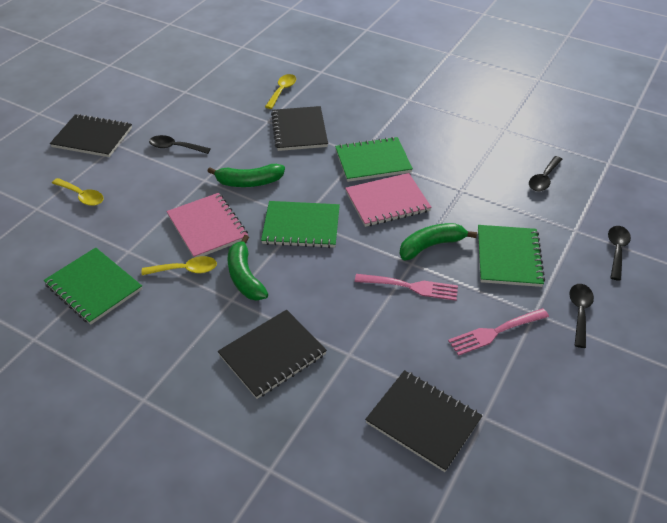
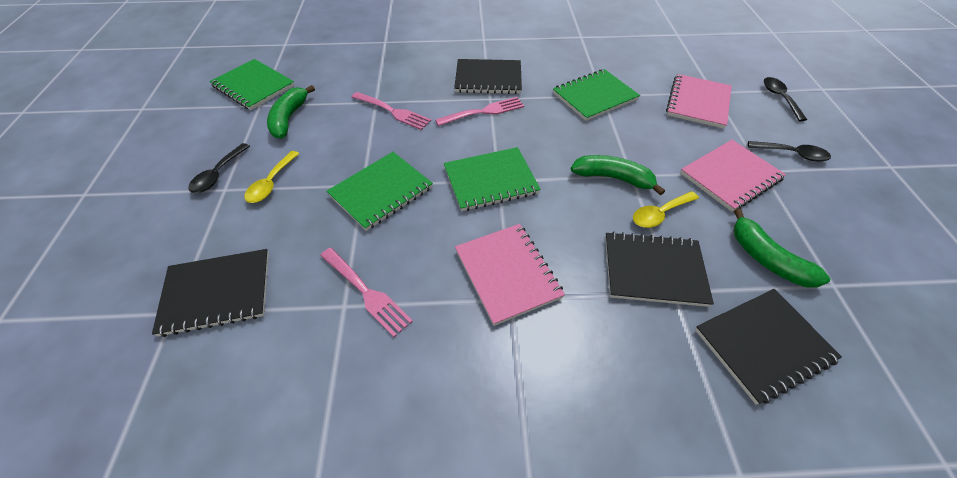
black spoon: 4 -> 3
pink fork: 2 -> 3
pink notebook: 2 -> 3
yellow spoon: 3 -> 2

